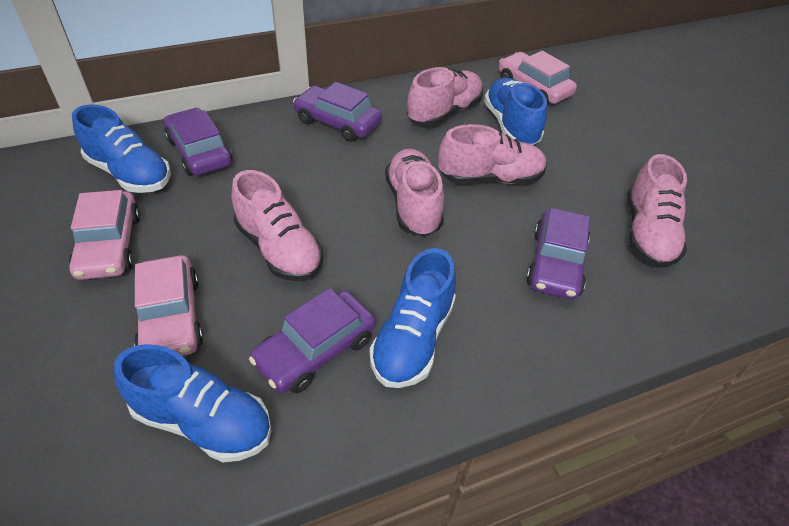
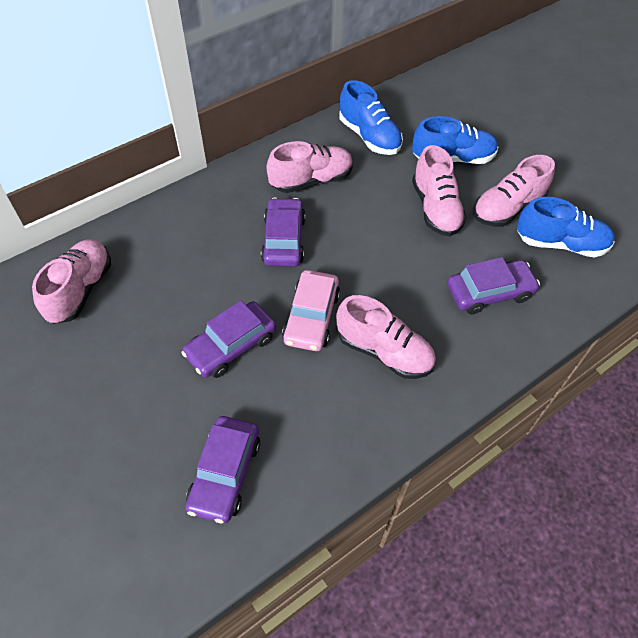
blue shoe: 4 -> 3
pink car: 3 -> 1

